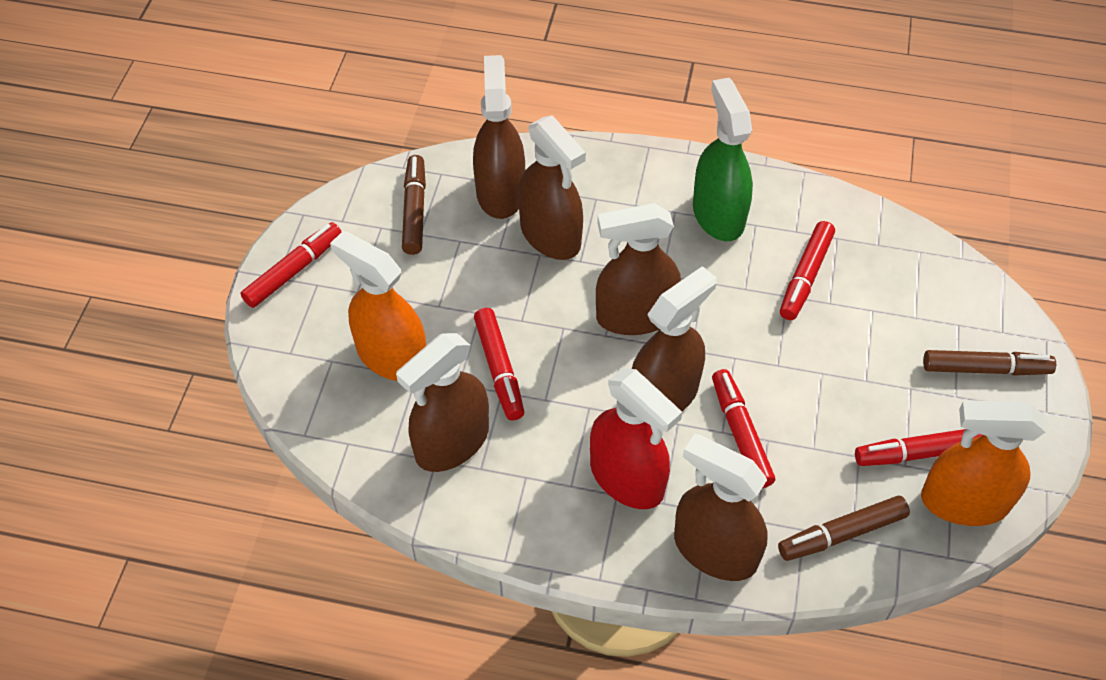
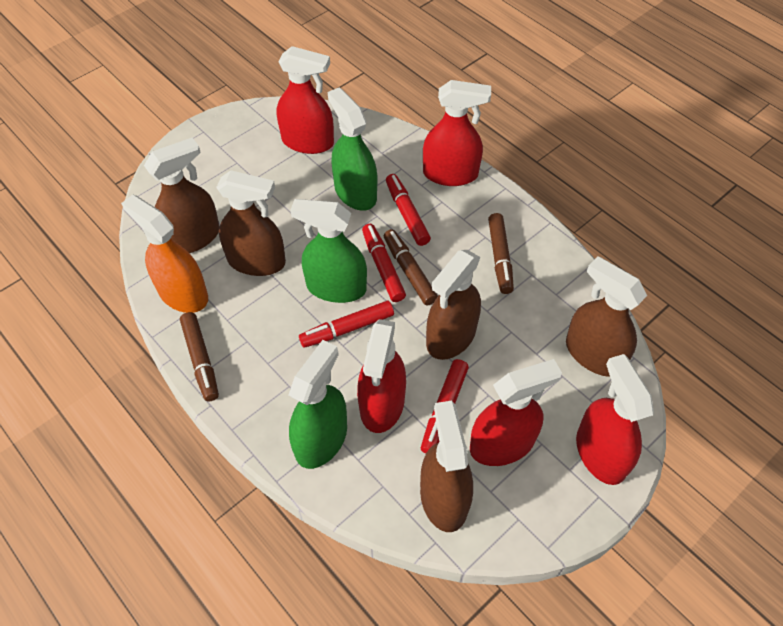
brown spray bottle: 6 -> 5
green spray bottle: 1 -> 3
orange spray bottle: 2 -> 1
red marker: 5 -> 4
red spray bottle: 1 -> 5

